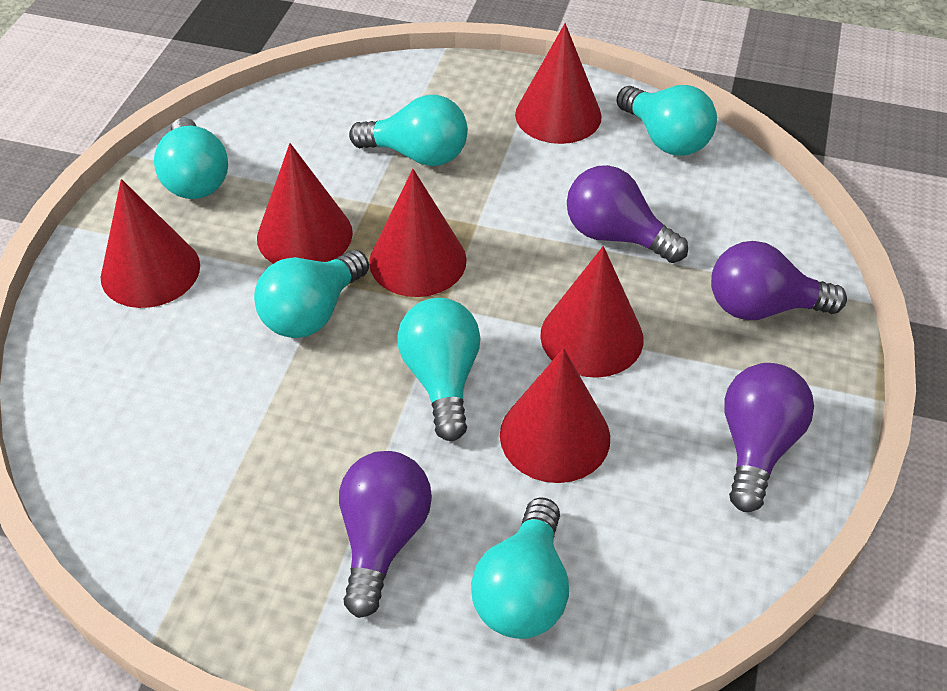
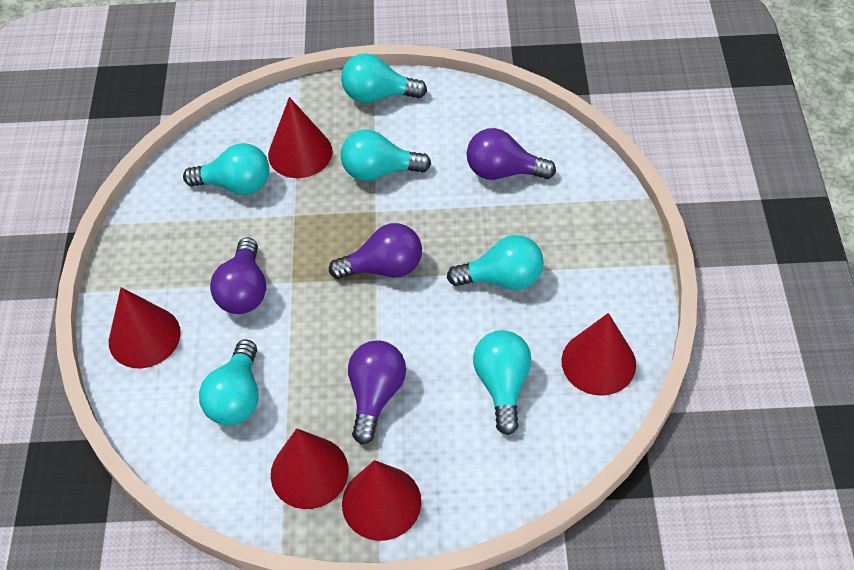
red cone: 6 -> 5

